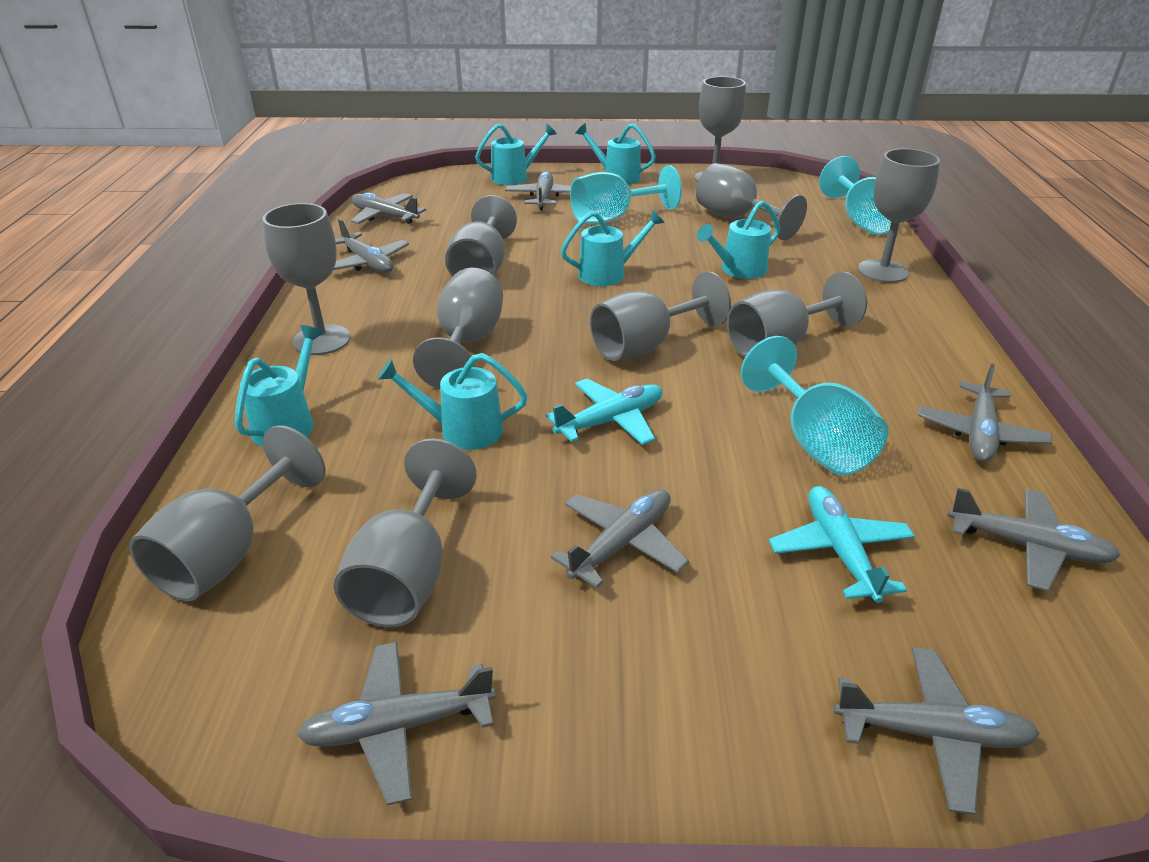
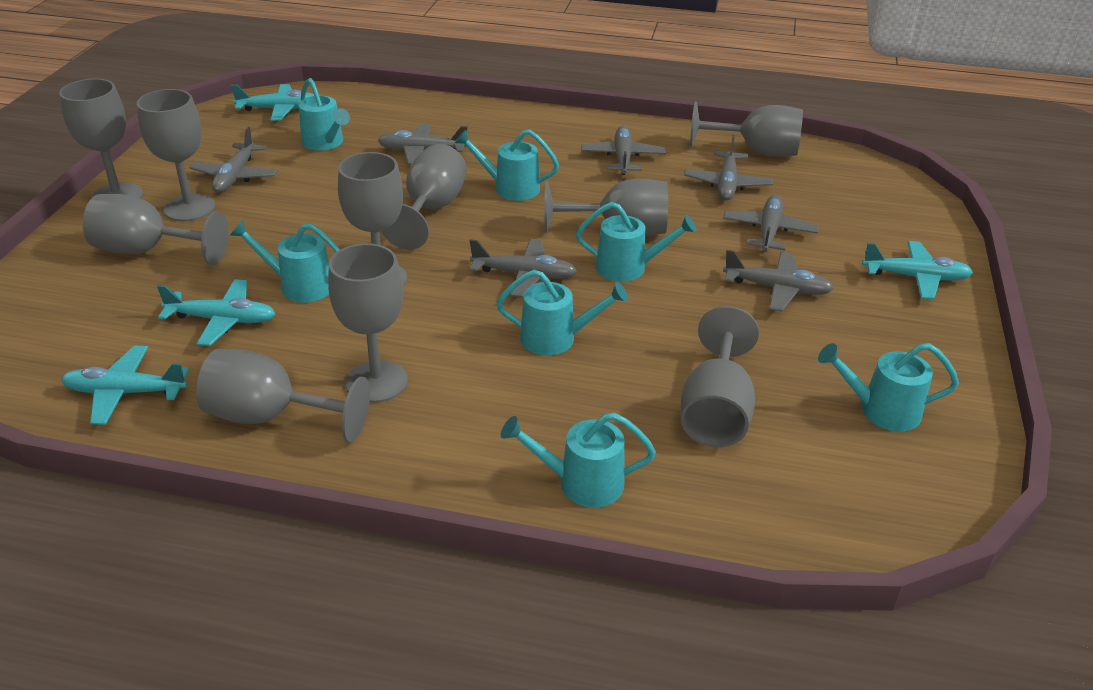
grey plane: 8 -> 7
turquoise goblet: 3 -> 0
turquoise plane: 2 -> 4
turquoise watering can: 6 -> 7

